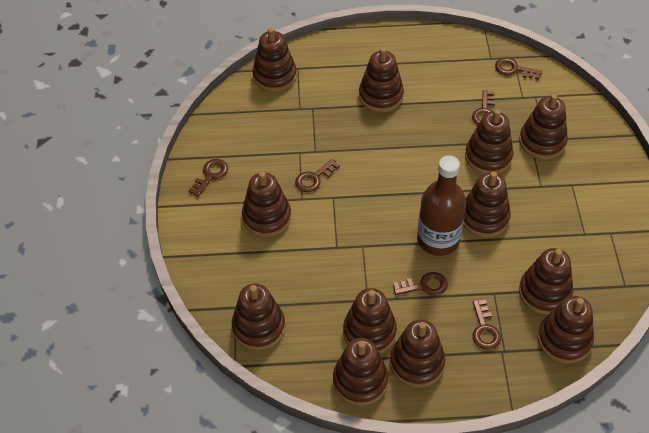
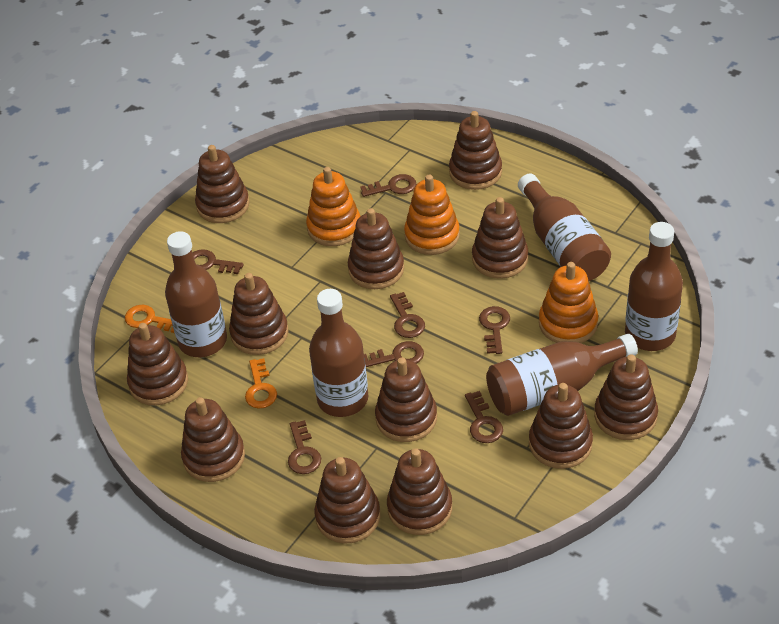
brown bottle: 1 -> 5
brown key: 6 -> 7
orange key: 0 -> 2
orange stacking toy: 0 -> 3

